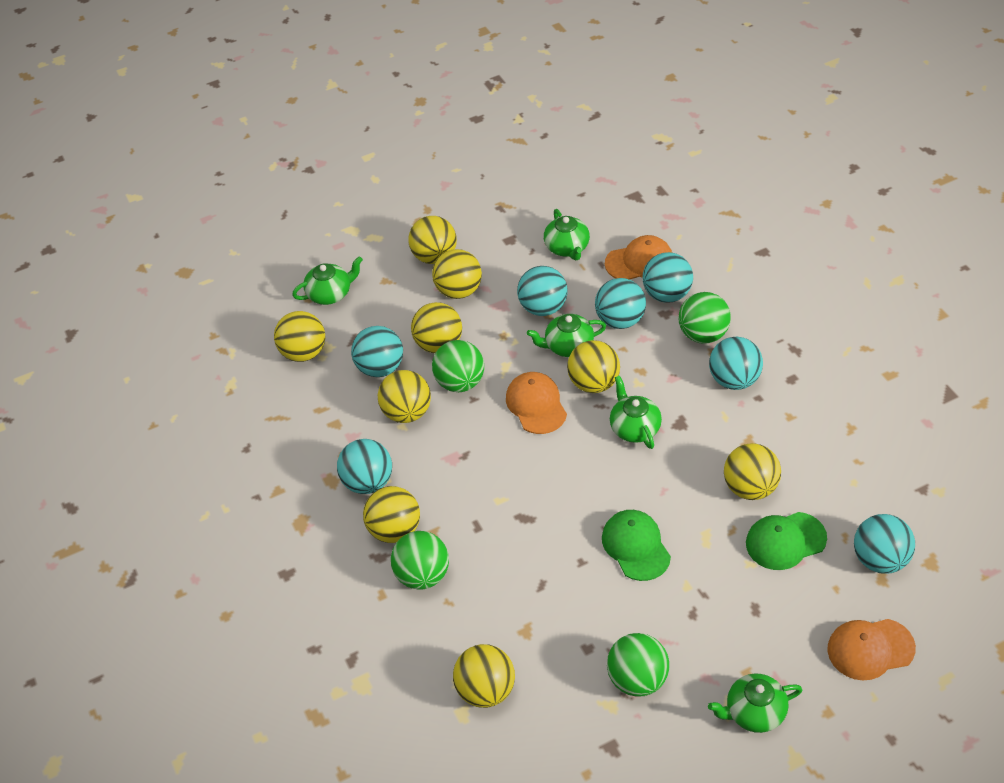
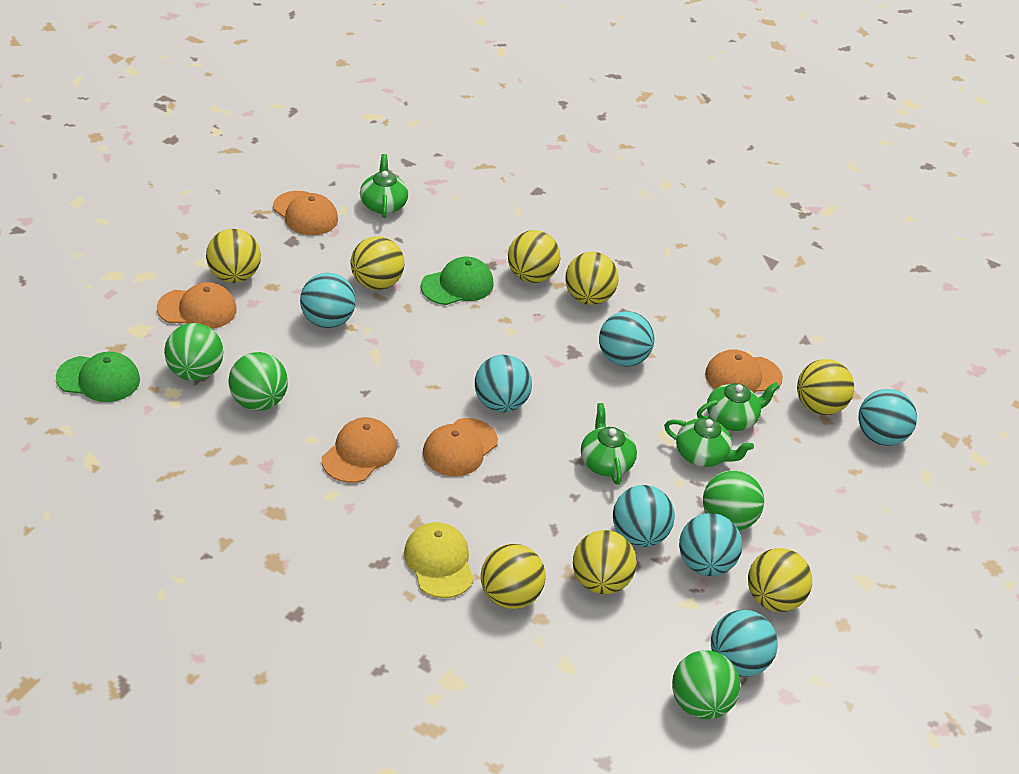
green teapot: 5 -> 4
orange cap: 3 -> 5
yellow ball: 9 -> 8
yellow cap: 0 -> 1

